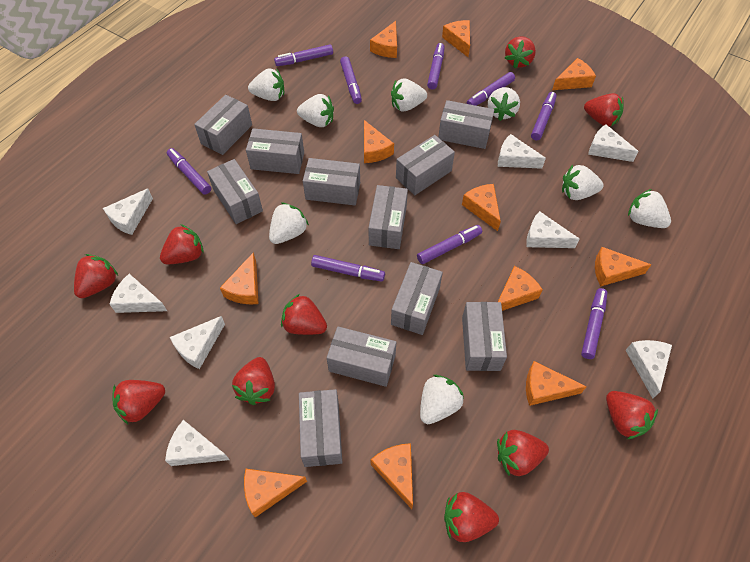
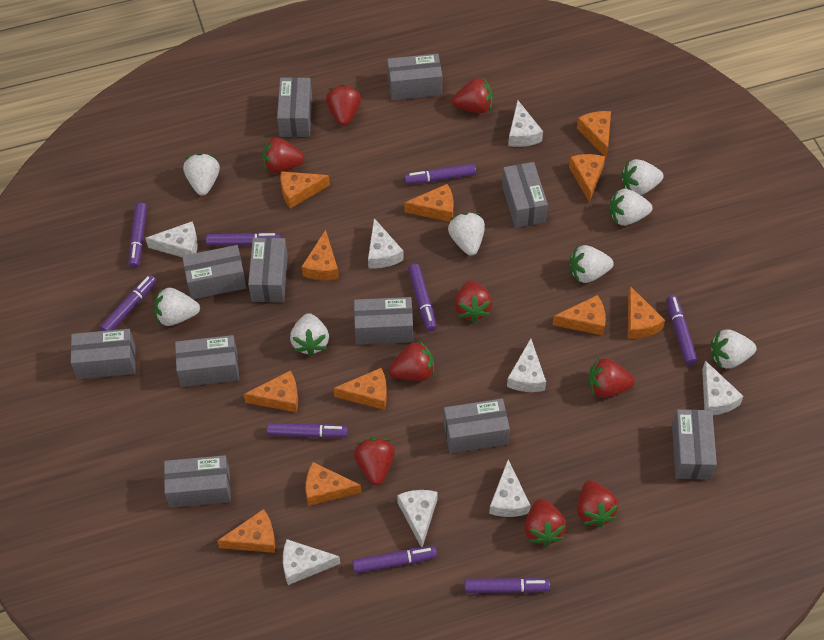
red strawberry: 10 -> 9

